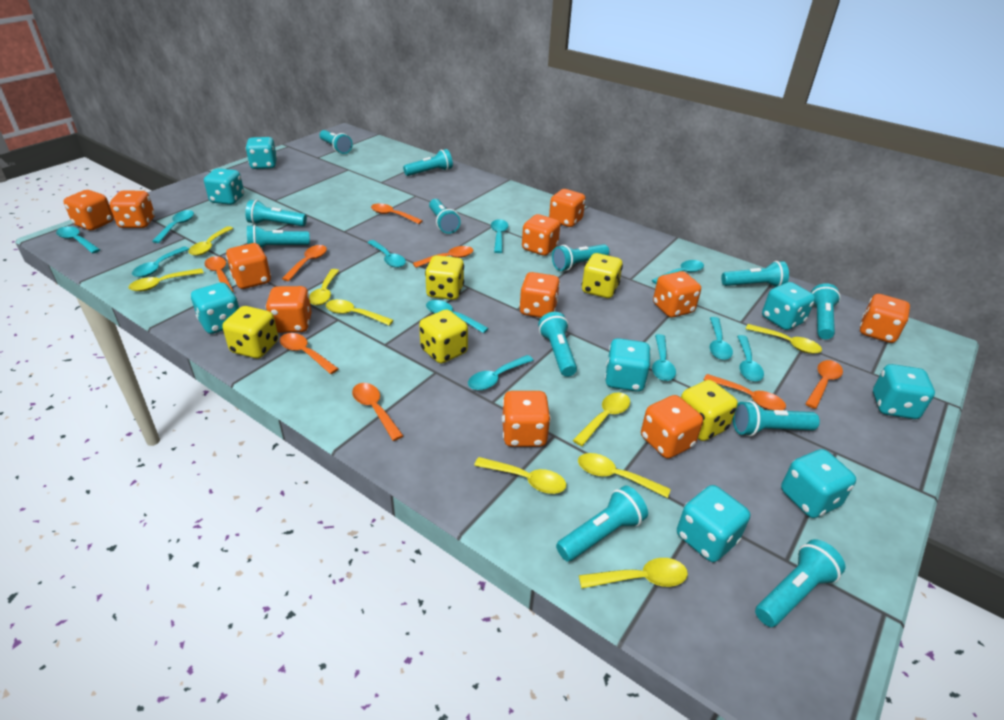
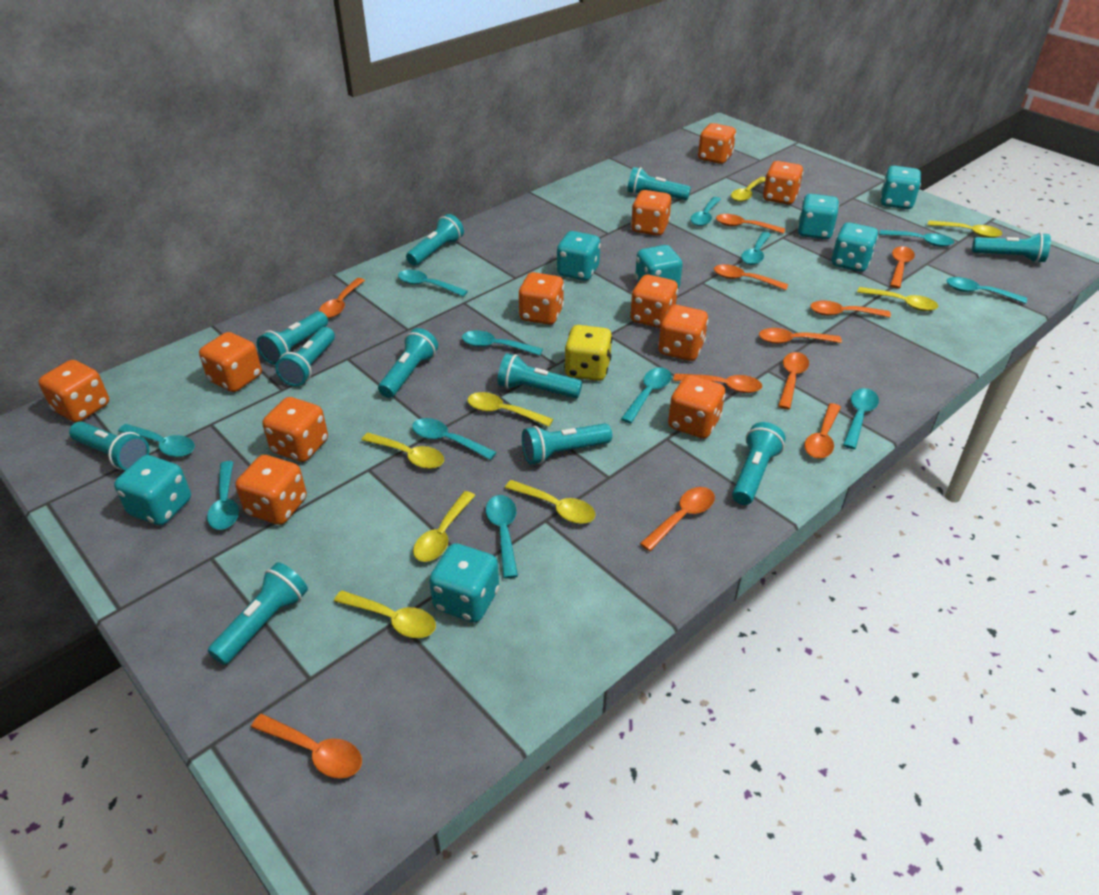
orange spoon: 8 -> 11
turquoise dice: 8 -> 7
turquoise flashlight: 12 -> 11
turquoise spoon: 11 -> 12
yellow dice: 5 -> 1
yellow spoon: 9 -> 8

